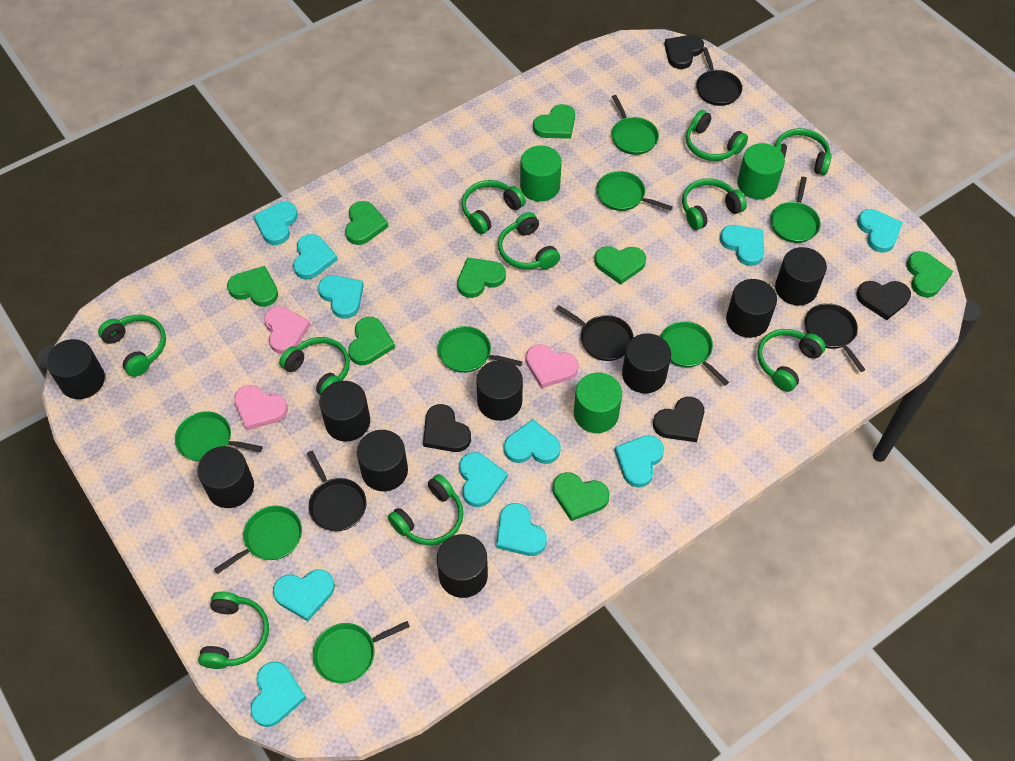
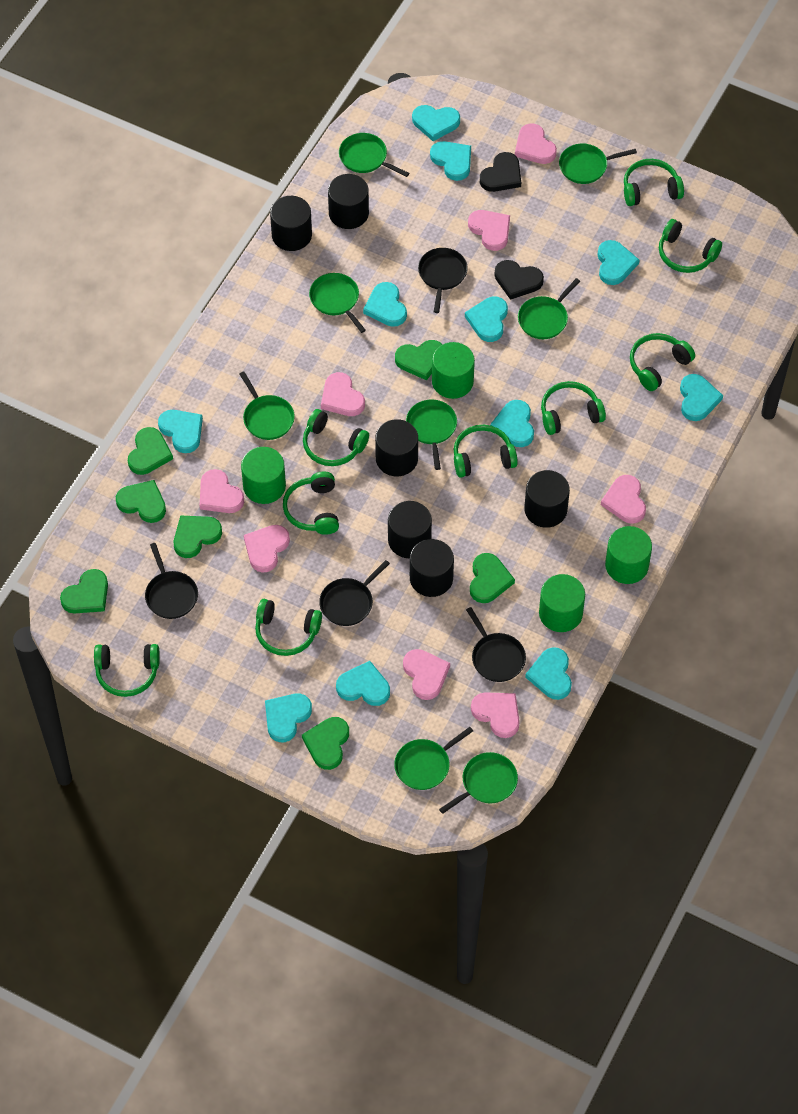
black cylinder: 9 -> 6
black heart: 4 -> 2
green cylinder: 3 -> 4
green headphones: 10 -> 9
green heart: 8 -> 7
pink heart: 3 -> 8

